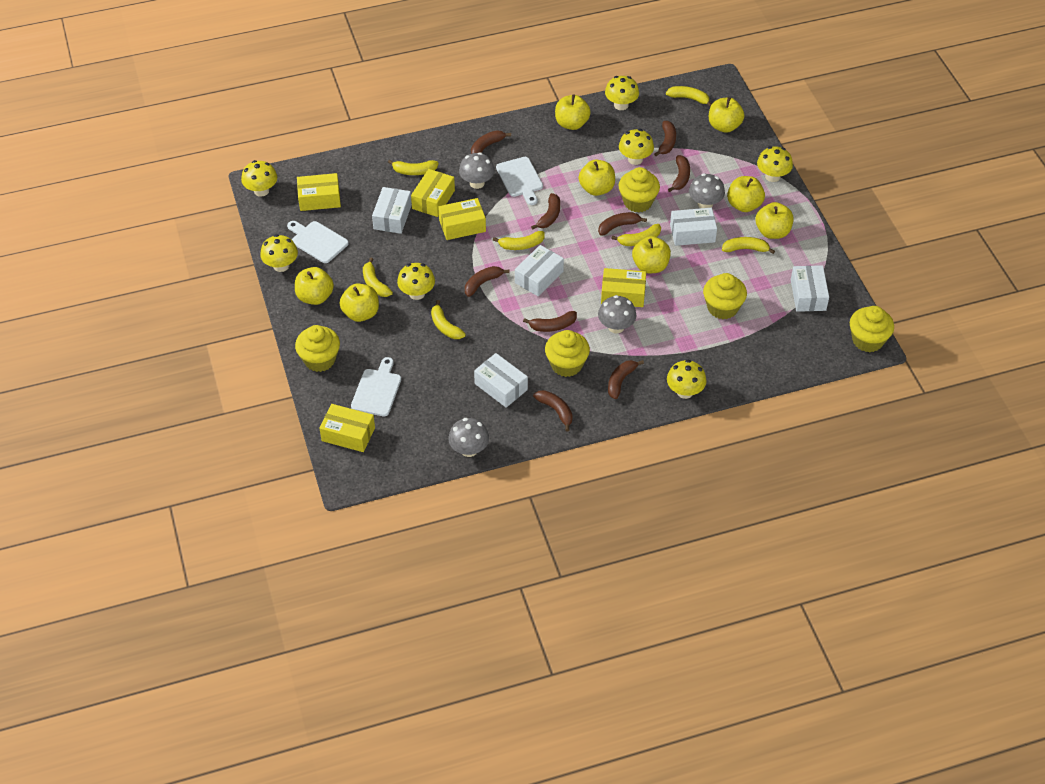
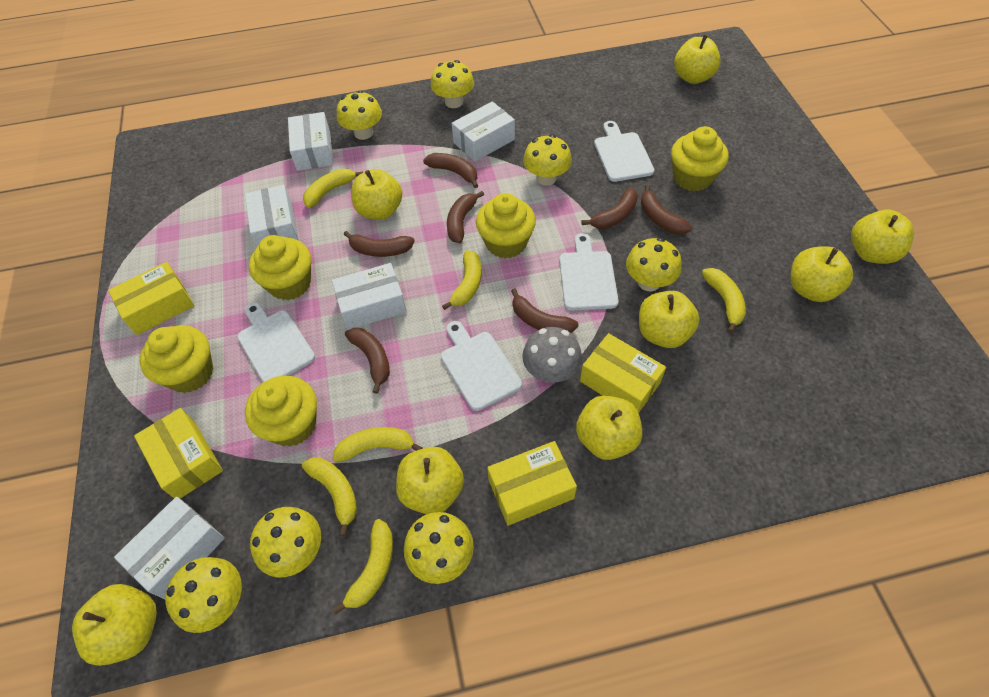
brown banana: 9 -> 7
grey mushroom: 4 -> 1
white cutting board: 3 -> 4
yellow banana: 7 -> 6
yellow box: 5 -> 4

